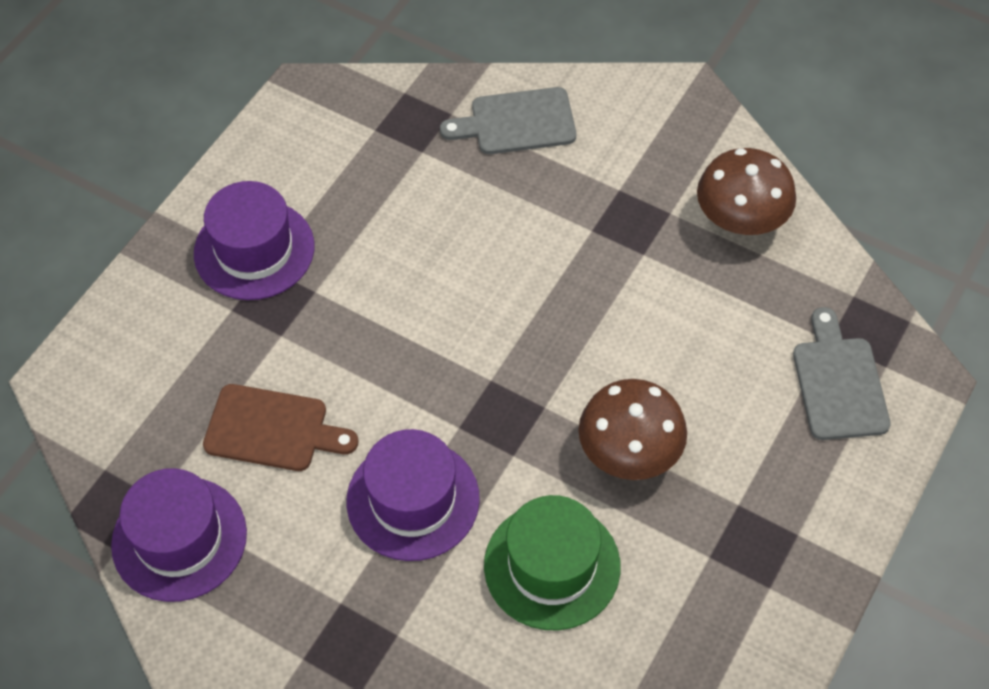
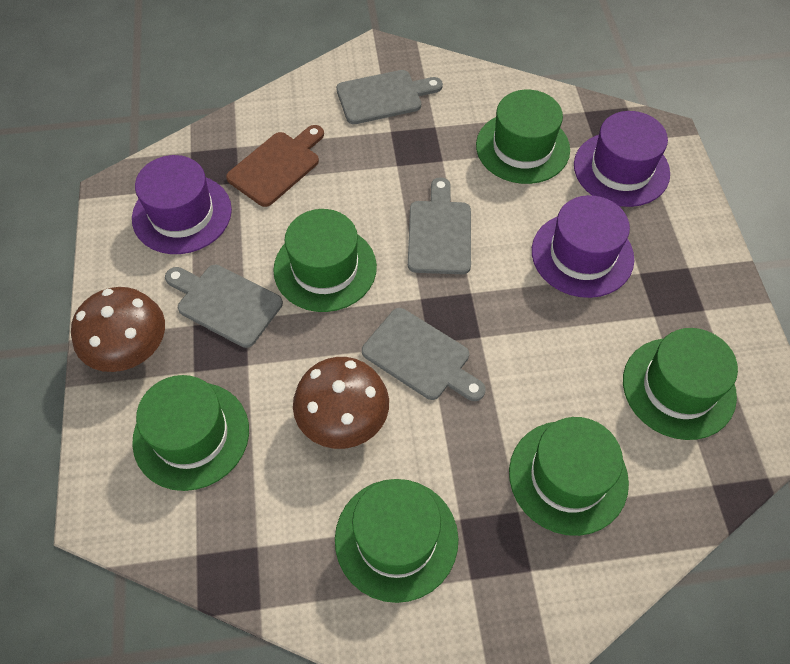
green hat: 1 -> 6
grey cutting board: 2 -> 4

